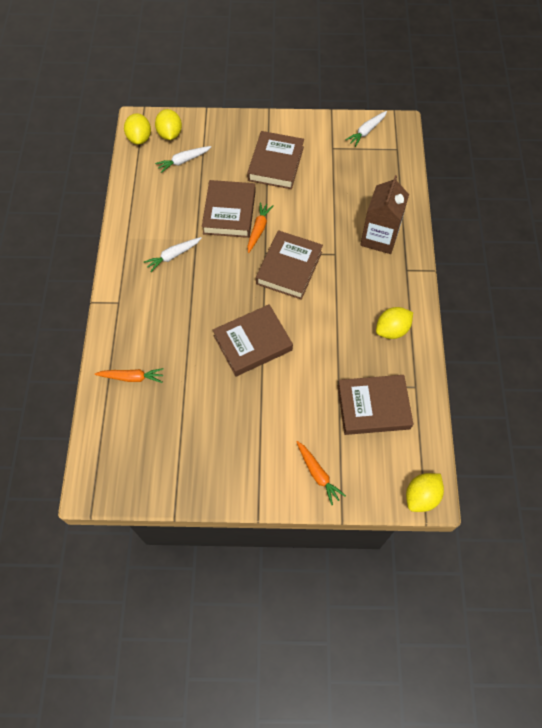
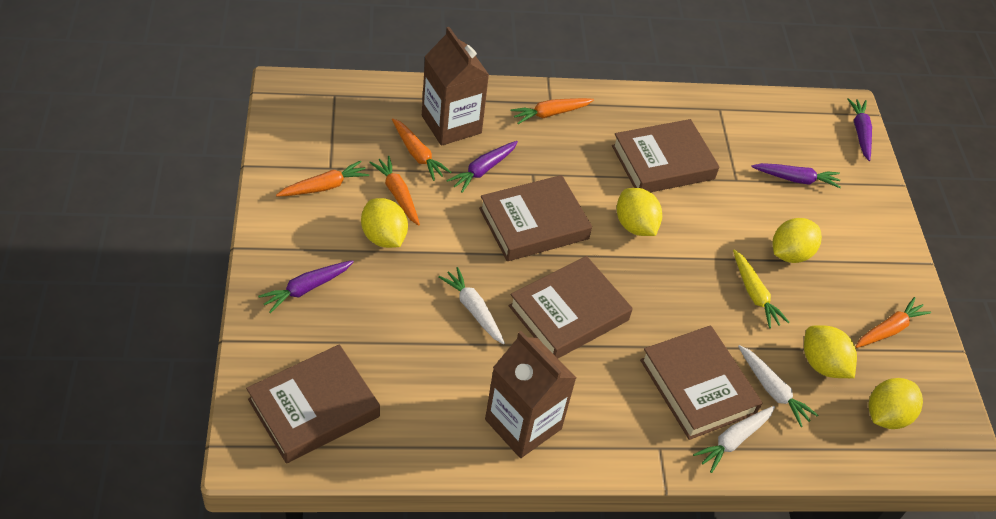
brown carton: 1 -> 2
orange carrot: 3 -> 5
purple carrot: 0 -> 4
yellow carrot: 0 -> 1
yellow lemon: 4 -> 5

